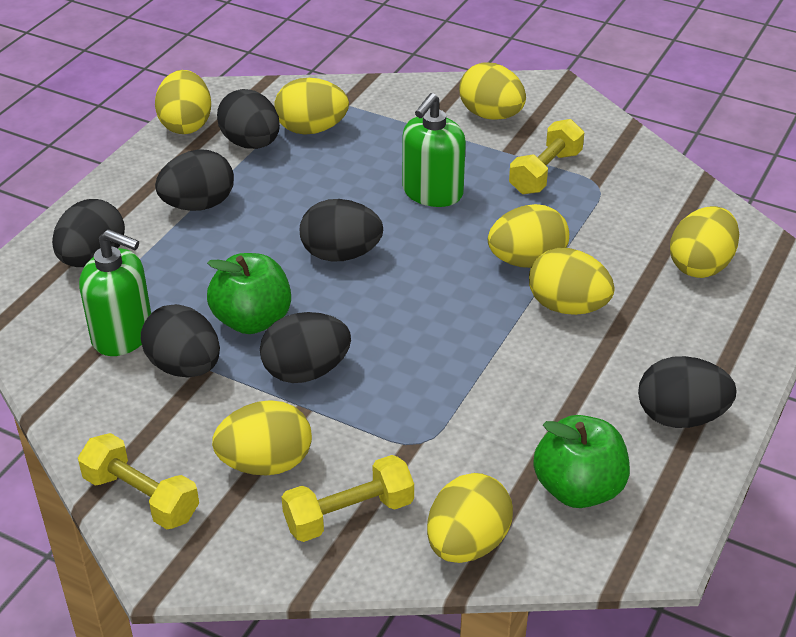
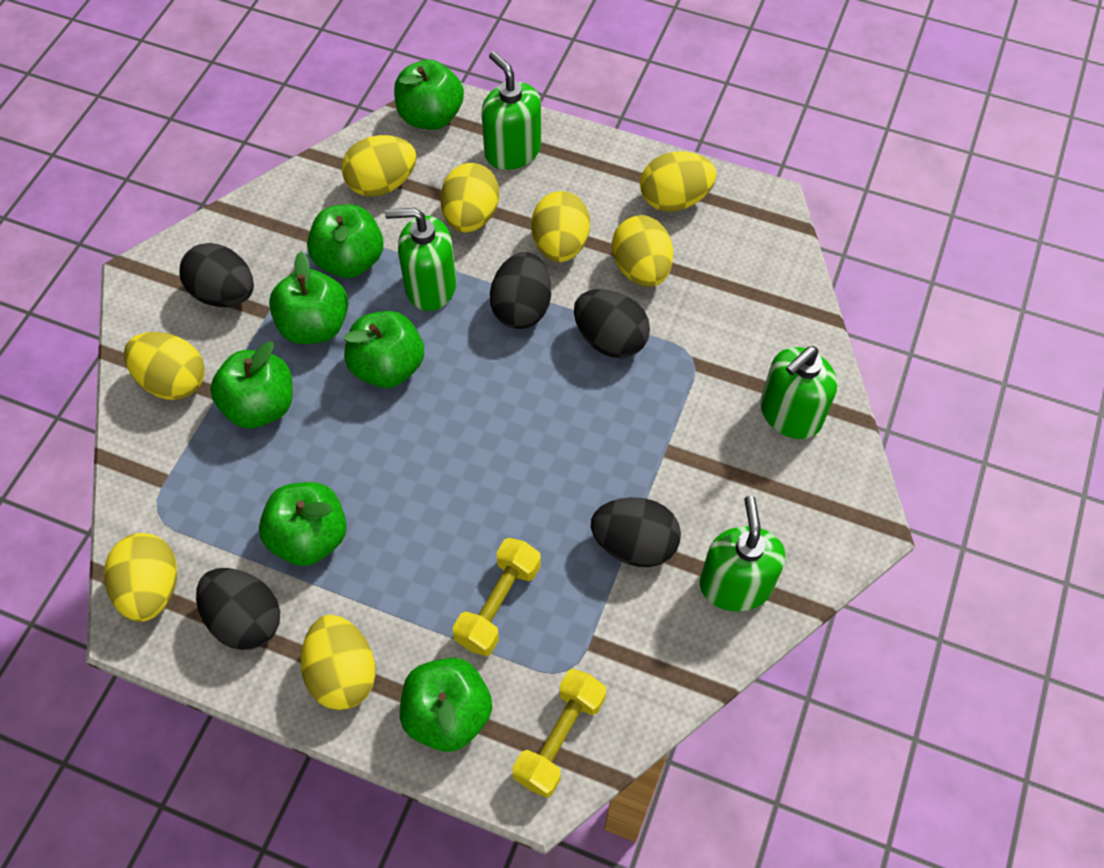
black egg: 7 -> 5
green apple: 2 -> 7
green soap dispenser: 2 -> 4
yellow dumbbell: 3 -> 2

